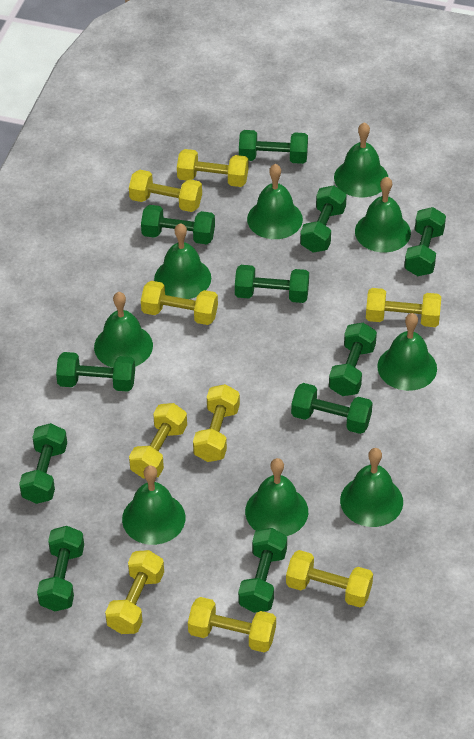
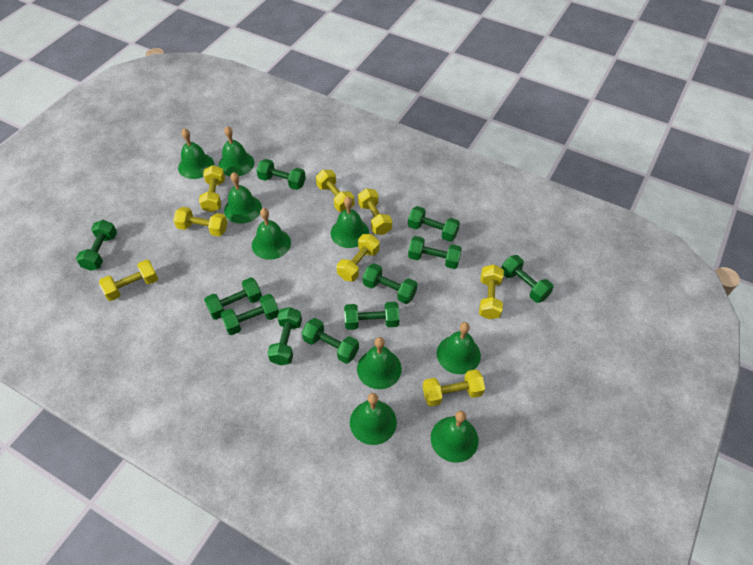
yellow dumbbell: 9 -> 8

